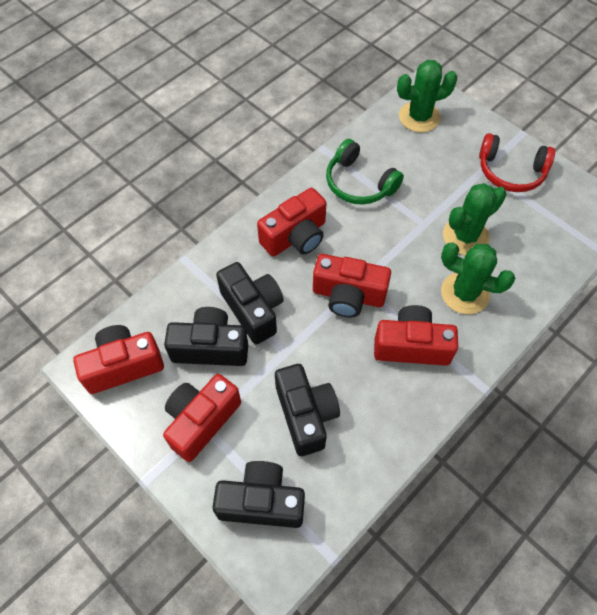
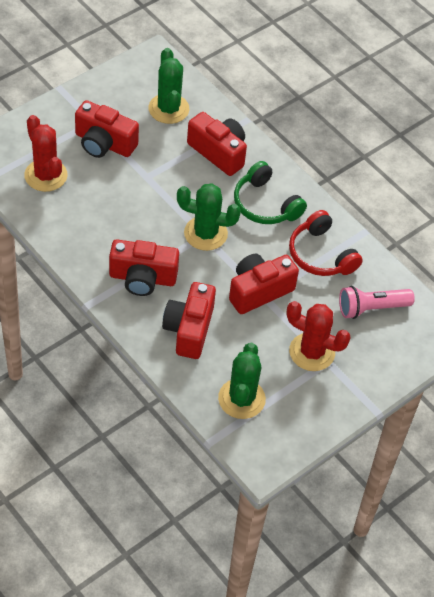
black camera: 4 -> 0
pink flashlight: 0 -> 1
red cactus: 0 -> 2

